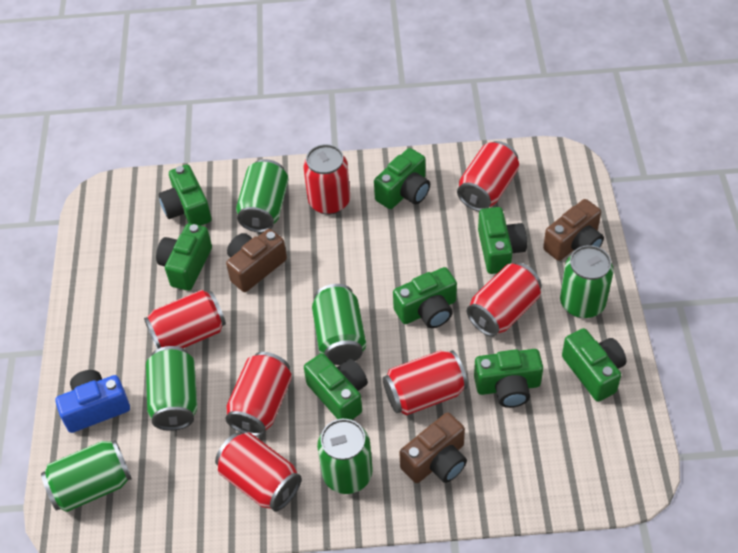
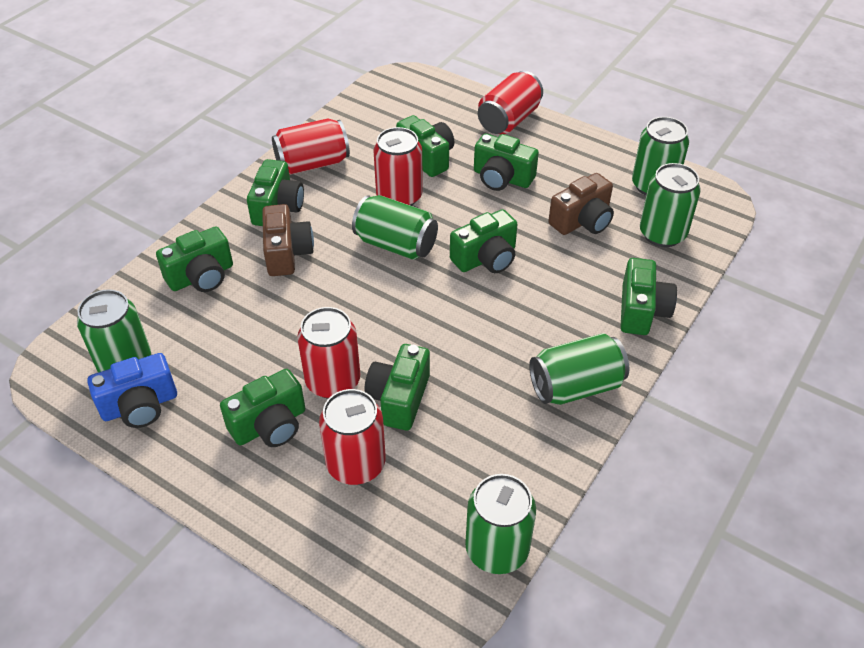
brown camera: 3 -> 2
red can: 7 -> 5

